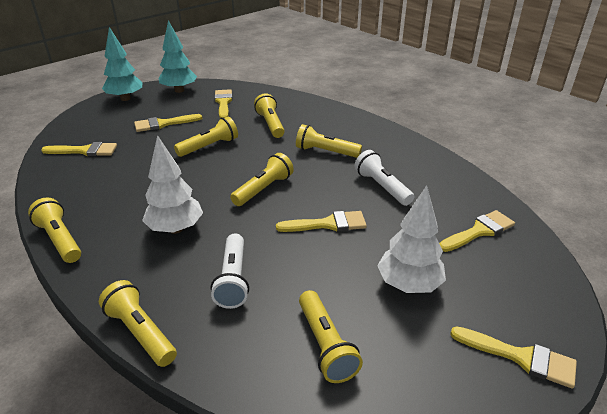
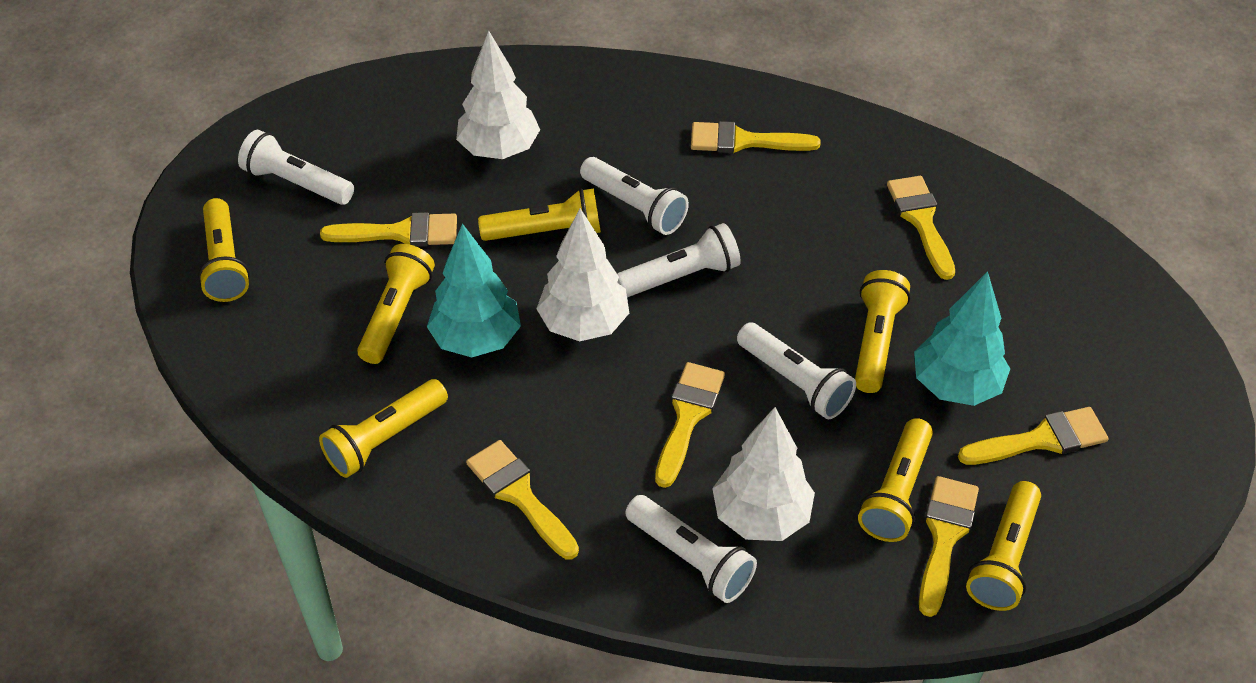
white flashlight: 2 -> 5
white tree: 2 -> 3
yellow brush: 6 -> 7

